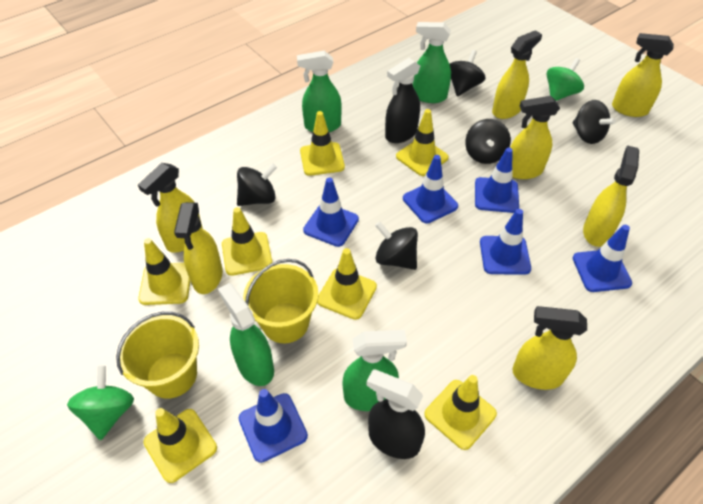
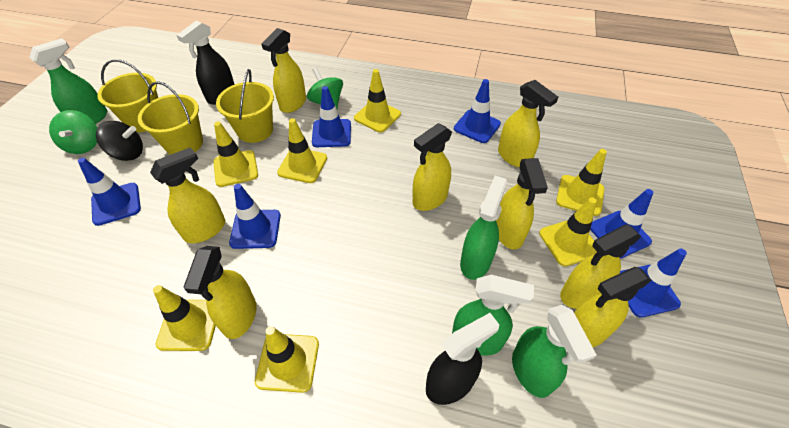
black spinning top: 5 -> 1
yellow bucket: 2 -> 3
yellow spray bottle: 7 -> 8

